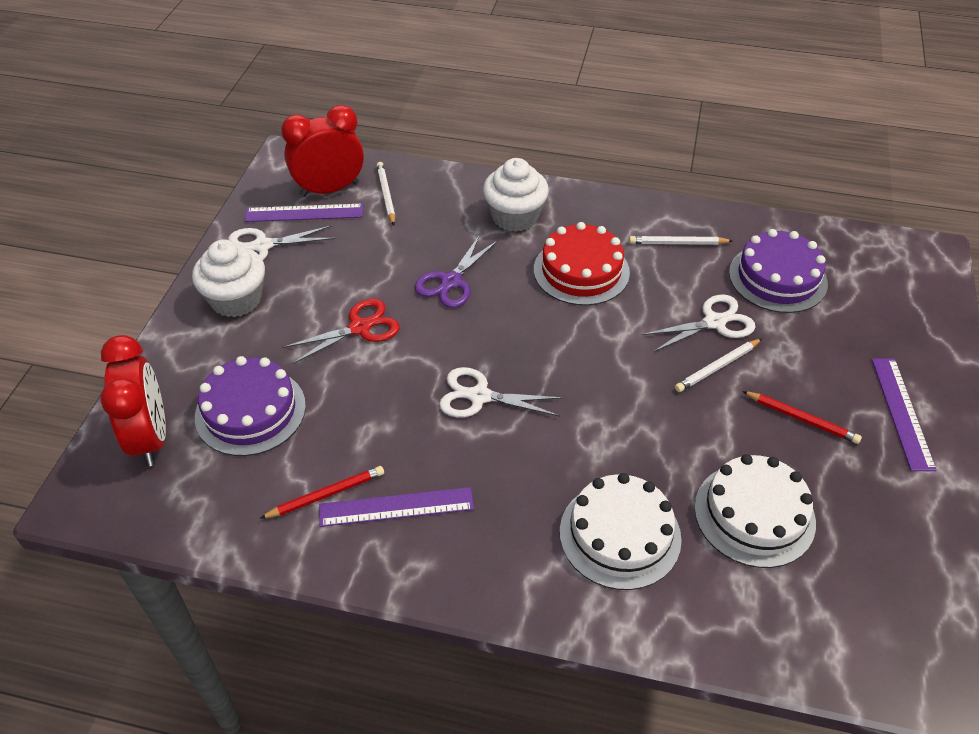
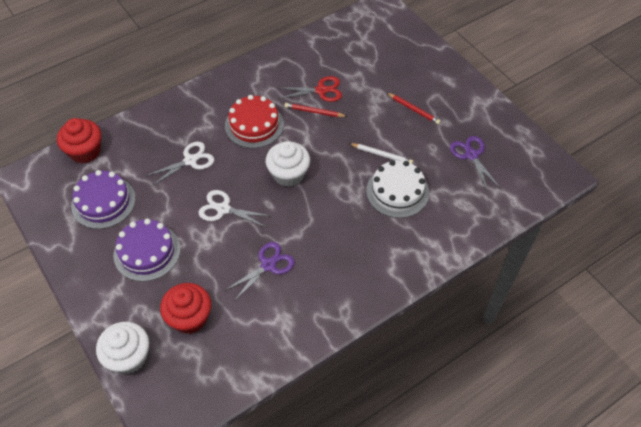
purple ruler: 3 -> 0
purple scissors: 1 -> 2
red clock: 2 -> 0
red cupcake: 0 -> 2
white cake: 2 -> 1
white pencil: 3 -> 1
white scissors: 3 -> 2

